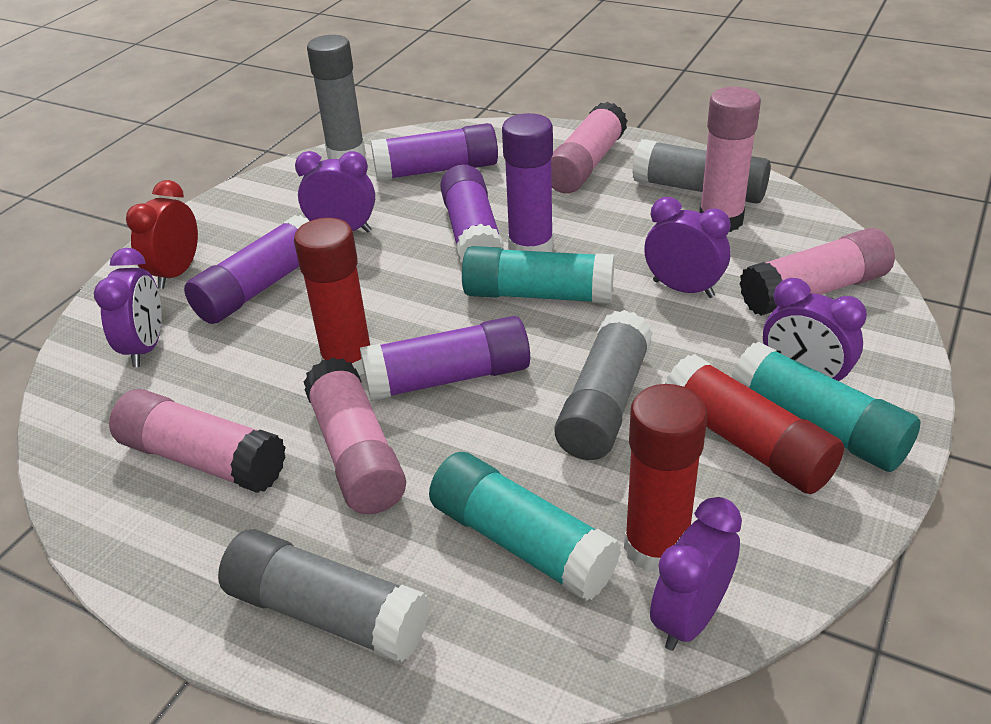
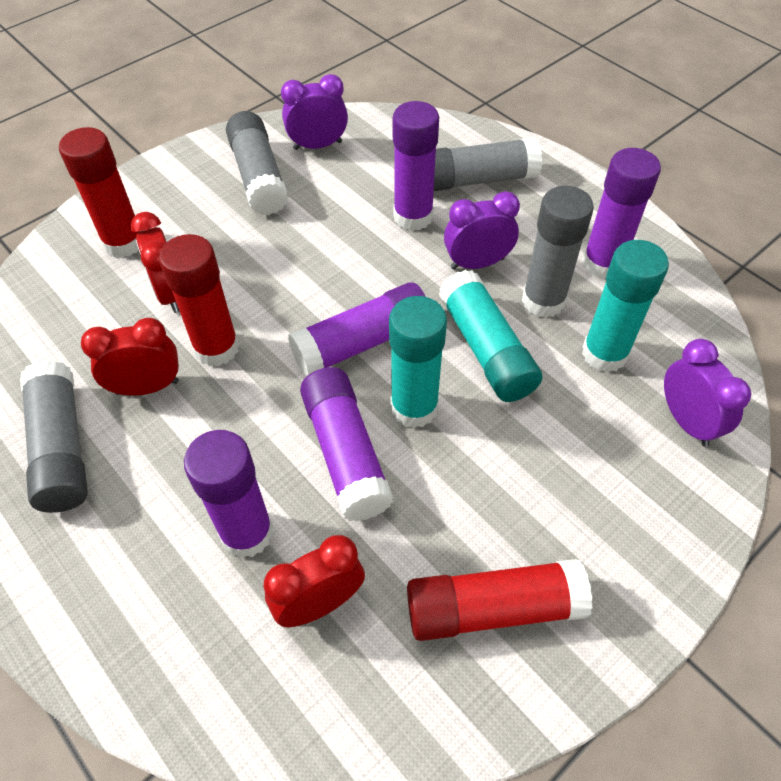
pink glue stick: 5 -> 0
purple clock: 5 -> 3
red clock: 1 -> 3

